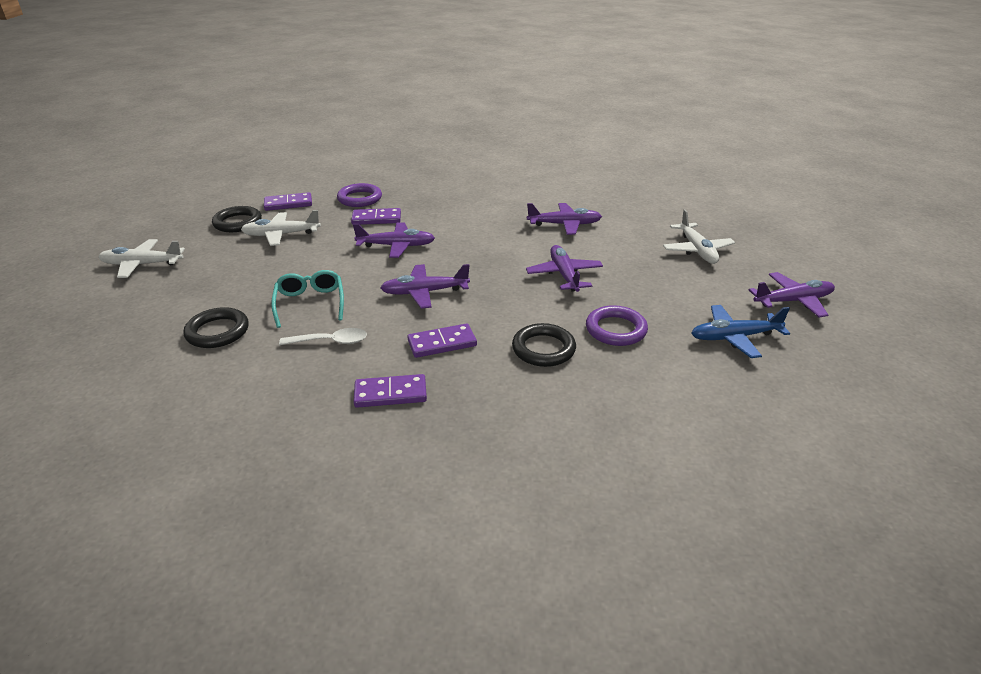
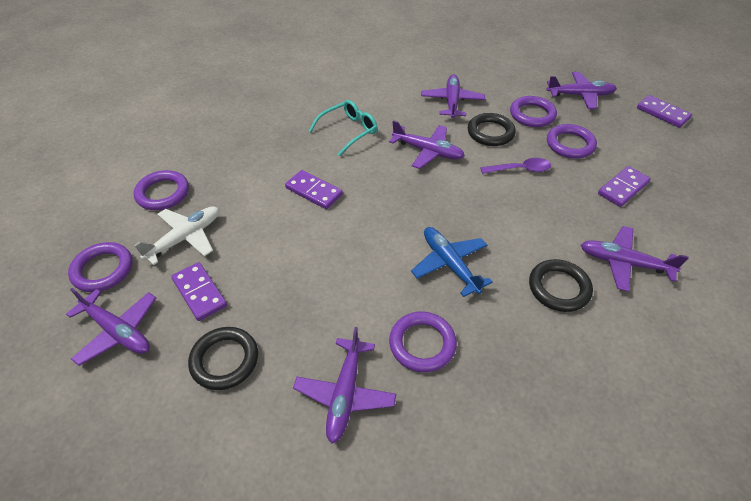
purple plane: 5 -> 6
purple ring: 2 -> 5
purple spoon: 0 -> 1
white plane: 3 -> 1
white spoon: 1 -> 0

